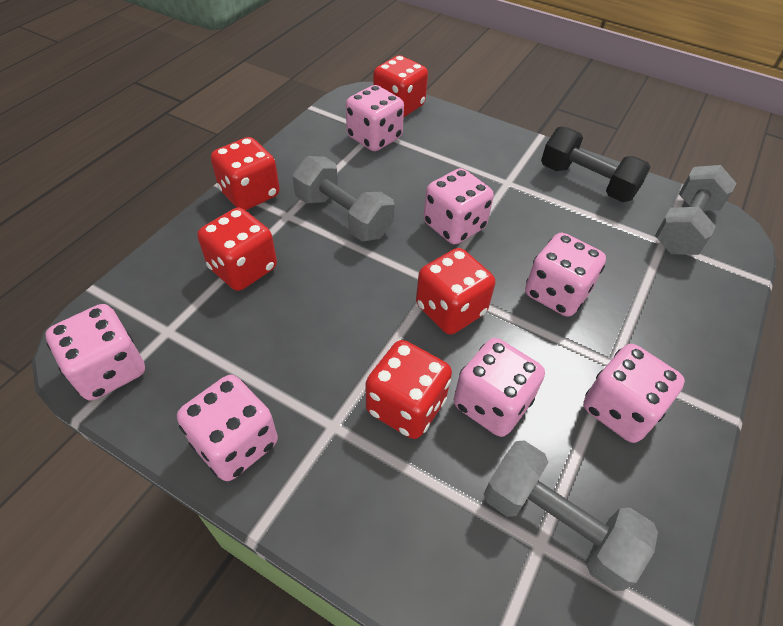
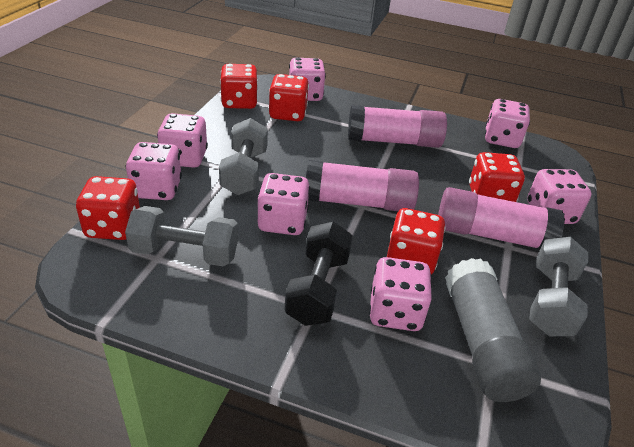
grey glue stick: 0 -> 1
pink glue stick: 0 -> 3

